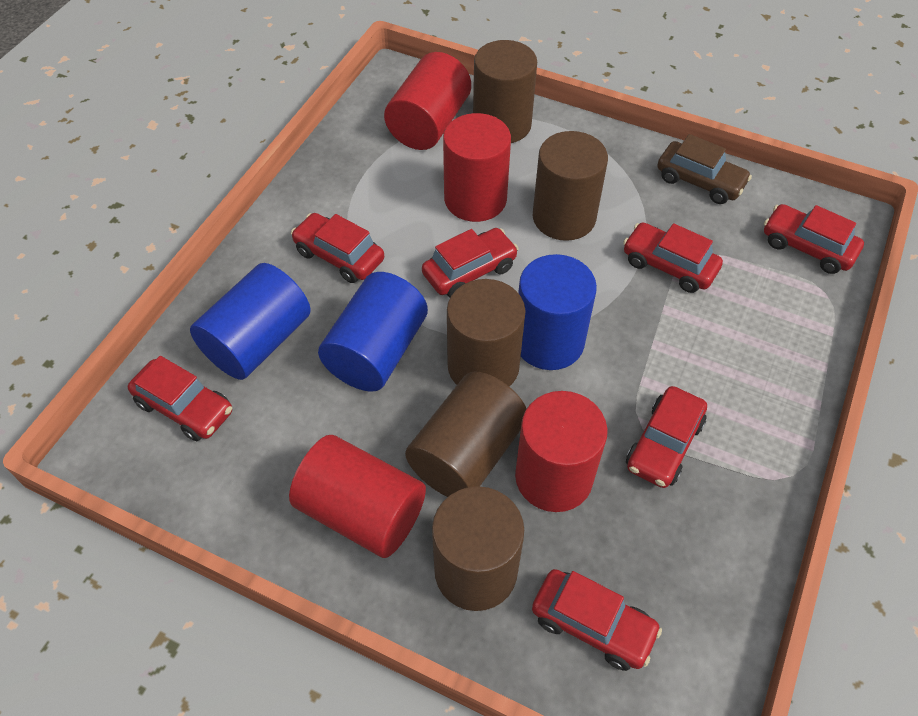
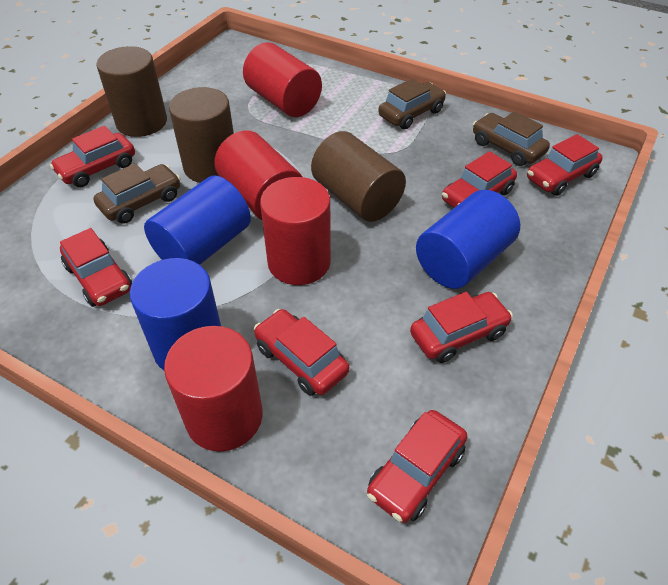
brown car: 1 -> 3
brown cylinder: 5 -> 3

